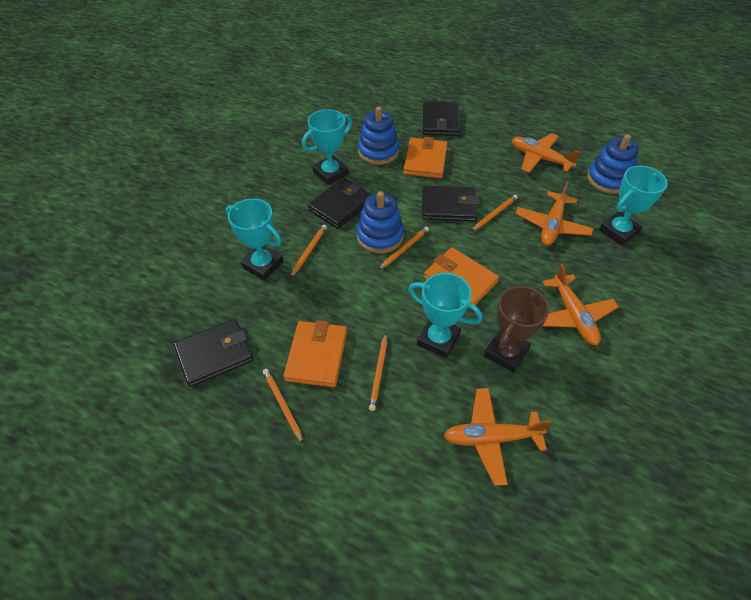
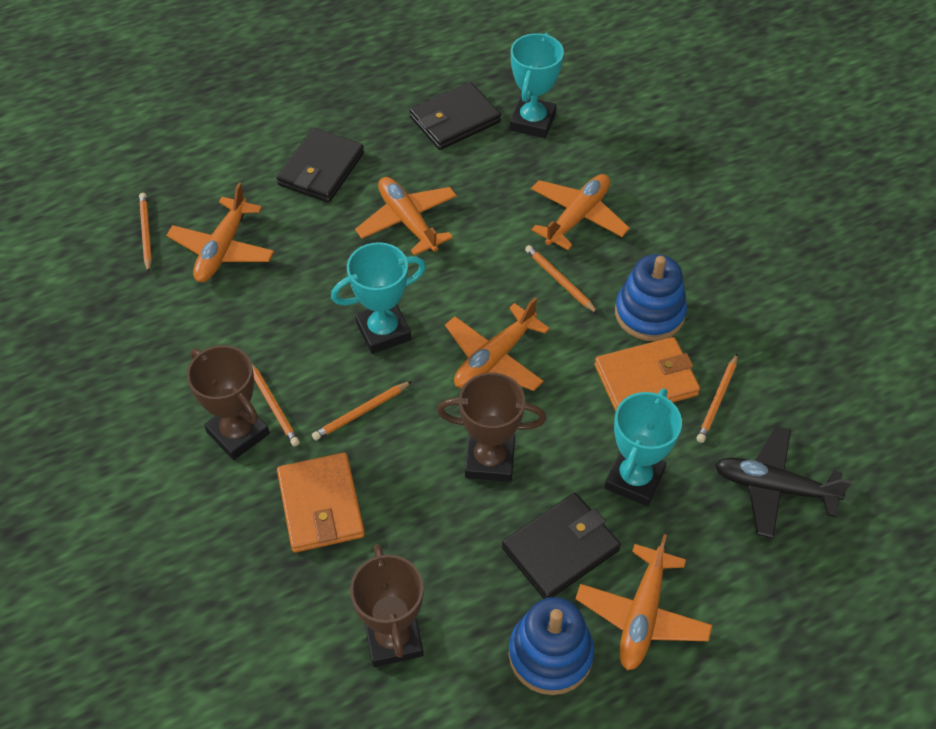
black plane: 0 -> 1
black wallet: 4 -> 3
blue stacking toy: 3 -> 2
brown trophy: 1 -> 3
orange plane: 4 -> 5
orange wallet: 3 -> 2
turquoise trophy: 4 -> 3

